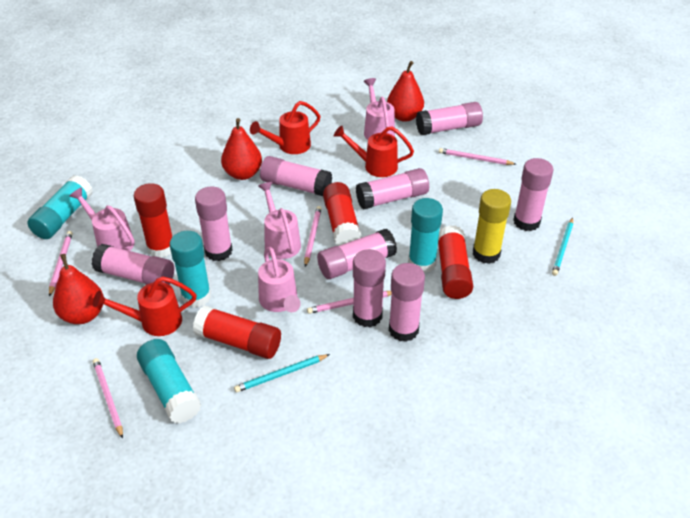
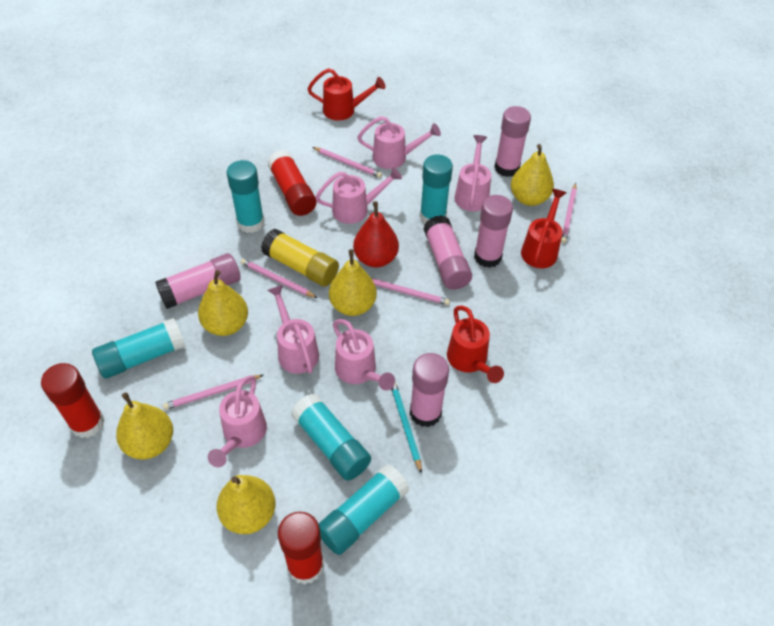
pink glue stick: 9 -> 5
pink watering can: 4 -> 6
red glue stick: 4 -> 3
red pear: 3 -> 1
turquoise glue stick: 4 -> 5
turquoise pencil: 2 -> 1
yellow pear: 0 -> 5

